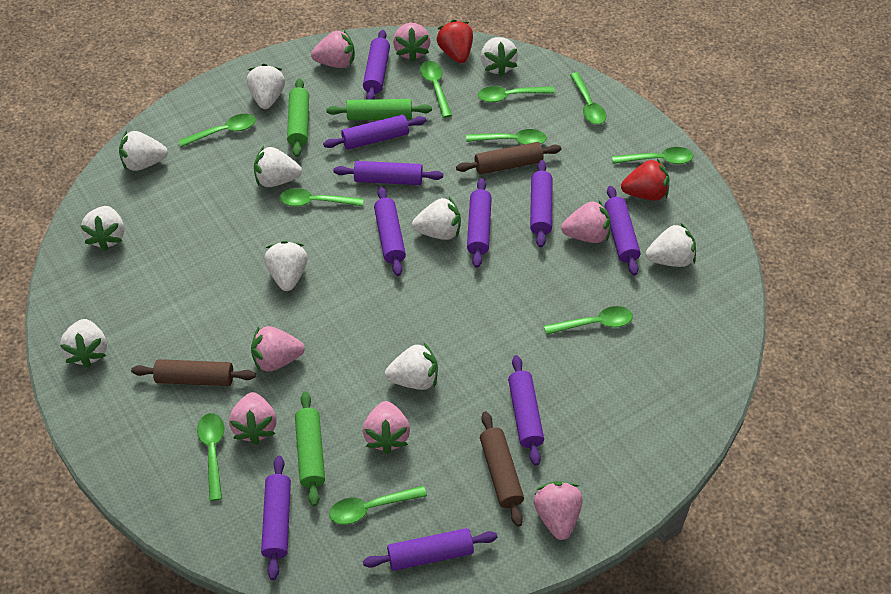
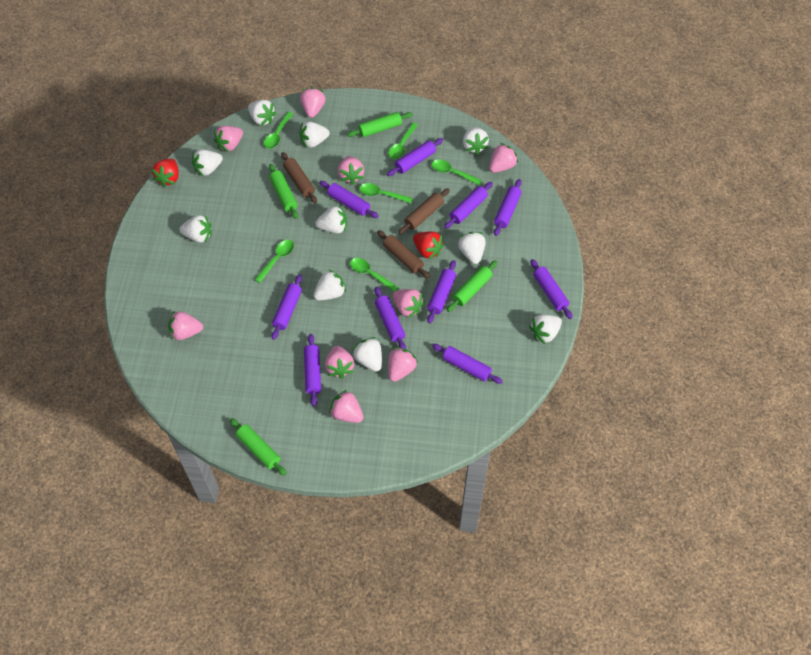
green rolling pin: 3 -> 4
green spoon: 10 -> 6
pink strawberry: 7 -> 9

